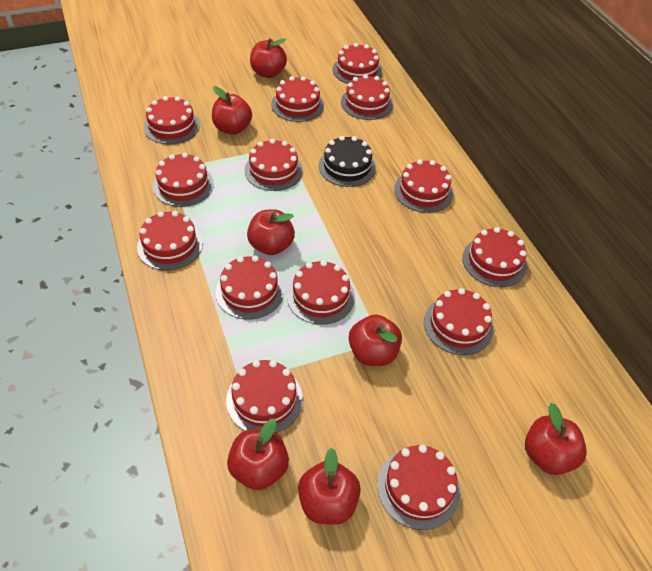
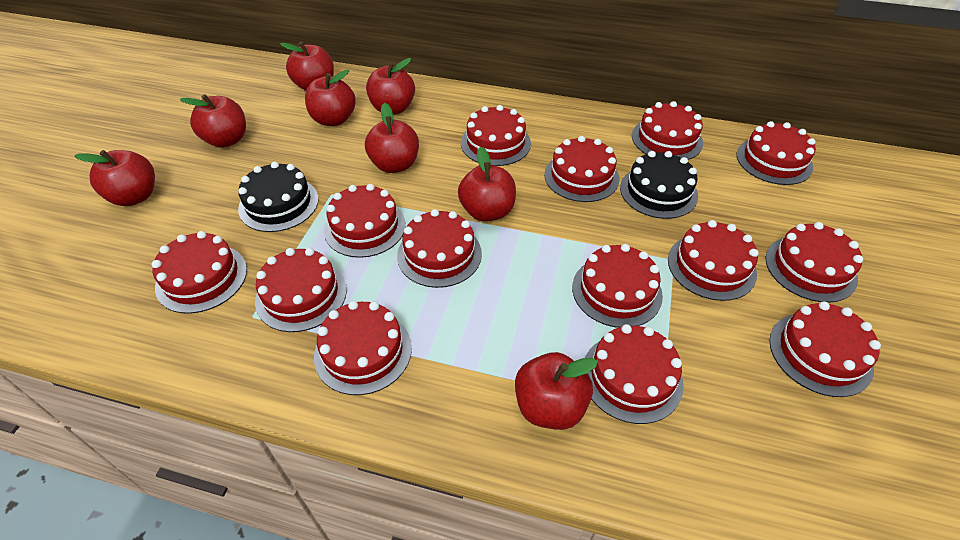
black cake: 1 -> 2
red apple: 7 -> 8

